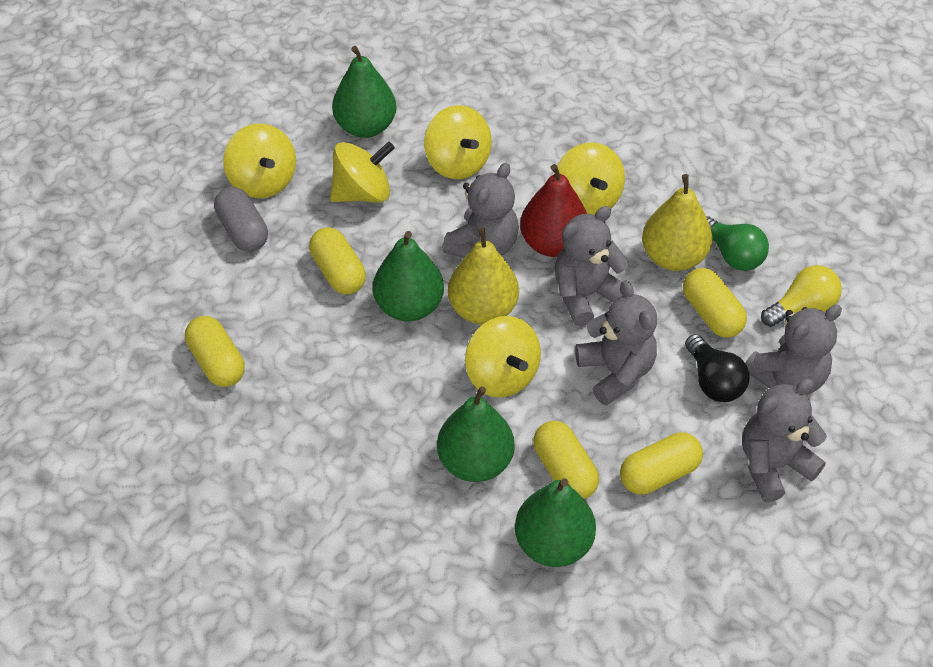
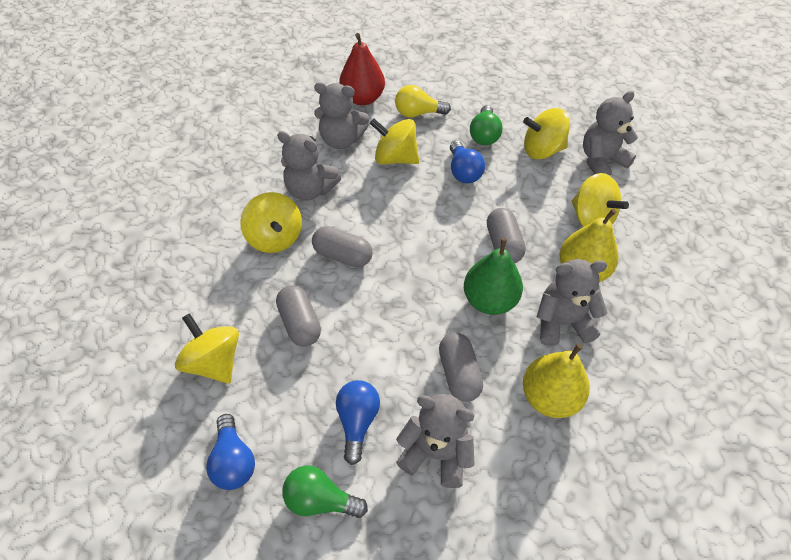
black light bulb: 1 -> 0
blue light bulb: 0 -> 3
green light bulb: 1 -> 2
green pear: 4 -> 1
grey capsule: 1 -> 4
yellow capsule: 5 -> 0

